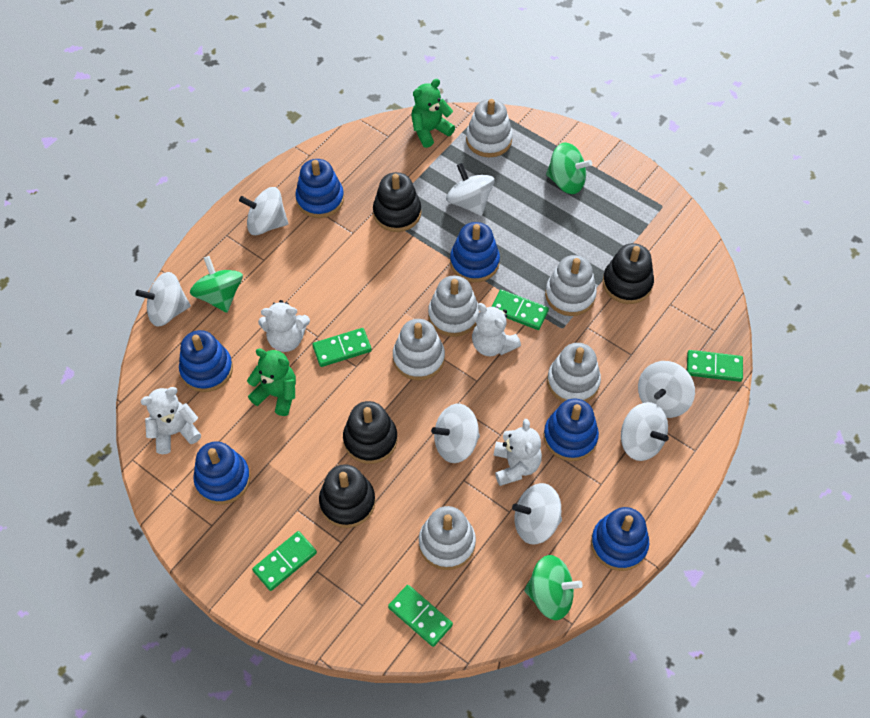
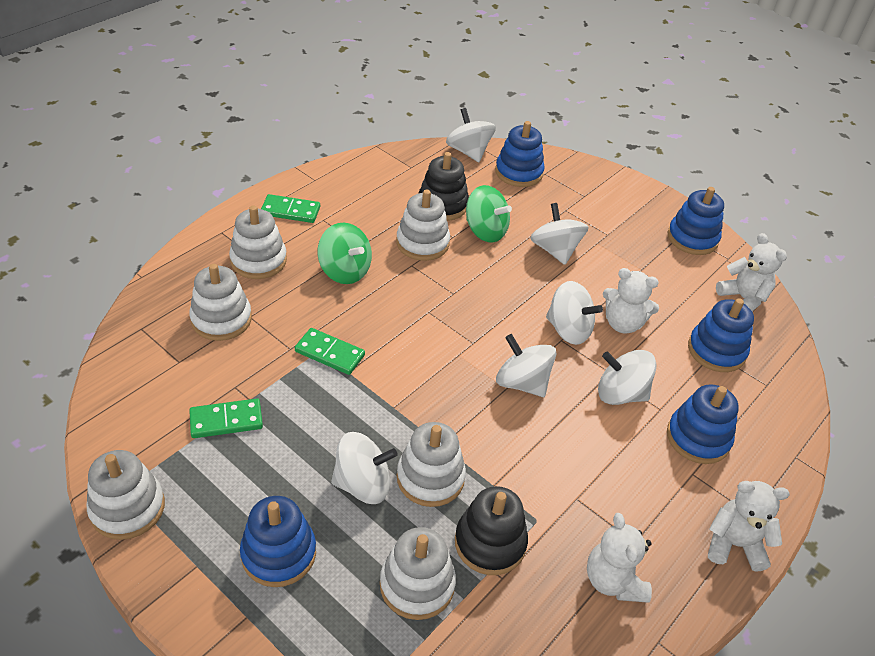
black stacking toy: 4 -> 2
blue stacking toy: 6 -> 5
green domino: 5 -> 3
green spinning top: 3 -> 2
green teddy bear: 2 -> 0
white spinning top: 7 -> 6

